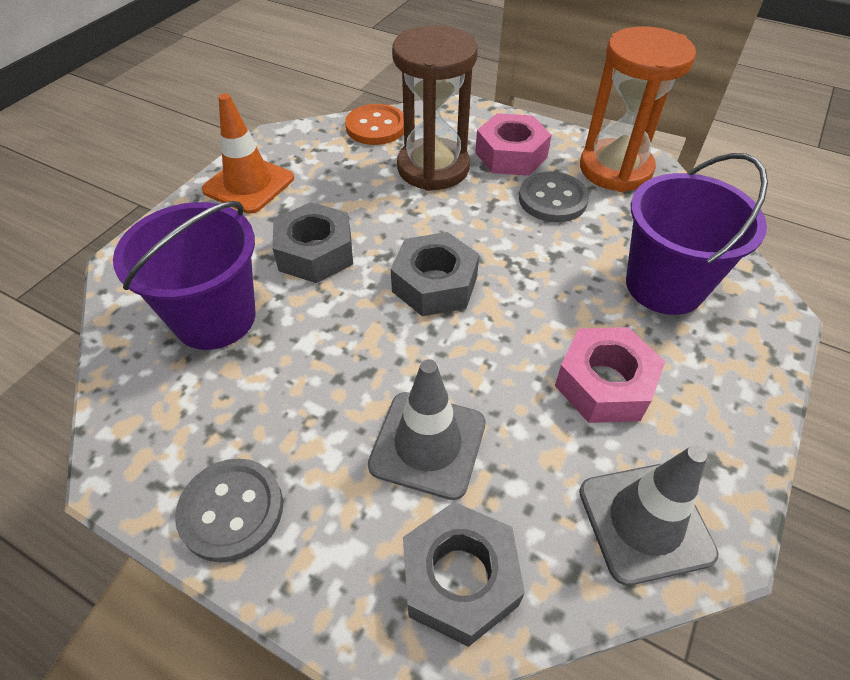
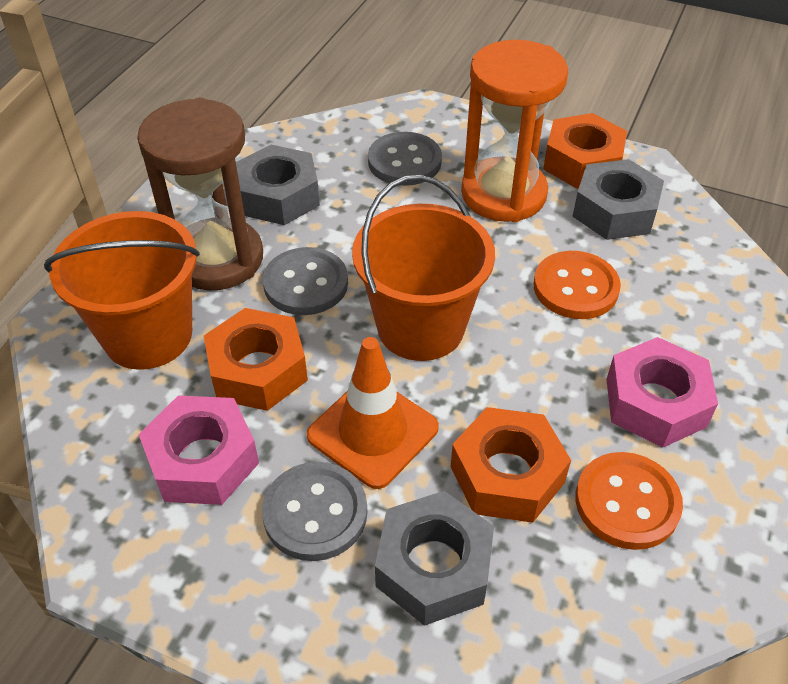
grey button: 2 -> 3
grey traffic cone: 2 -> 0
orange bucket: 0 -> 2
orange button: 1 -> 2
orange nut: 0 -> 3
purple bucket: 2 -> 0

